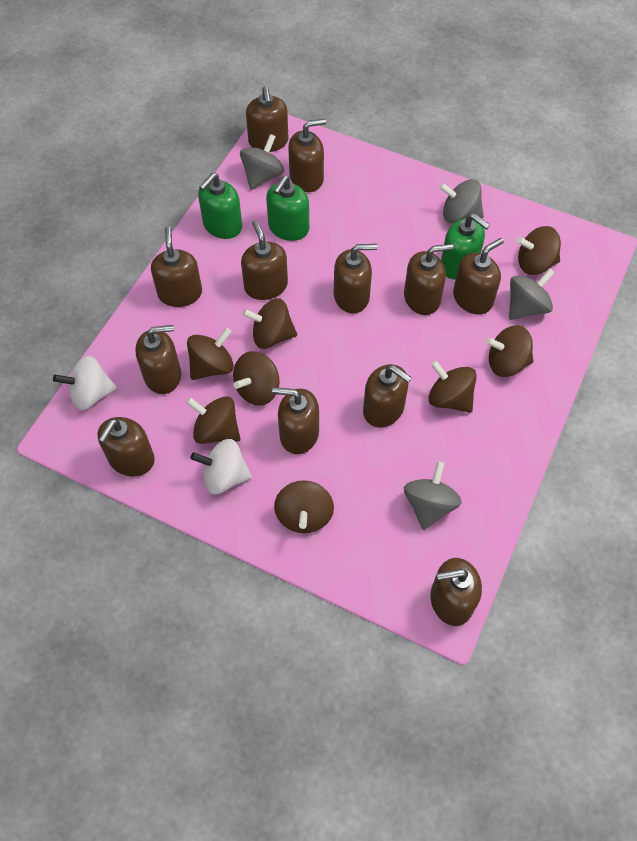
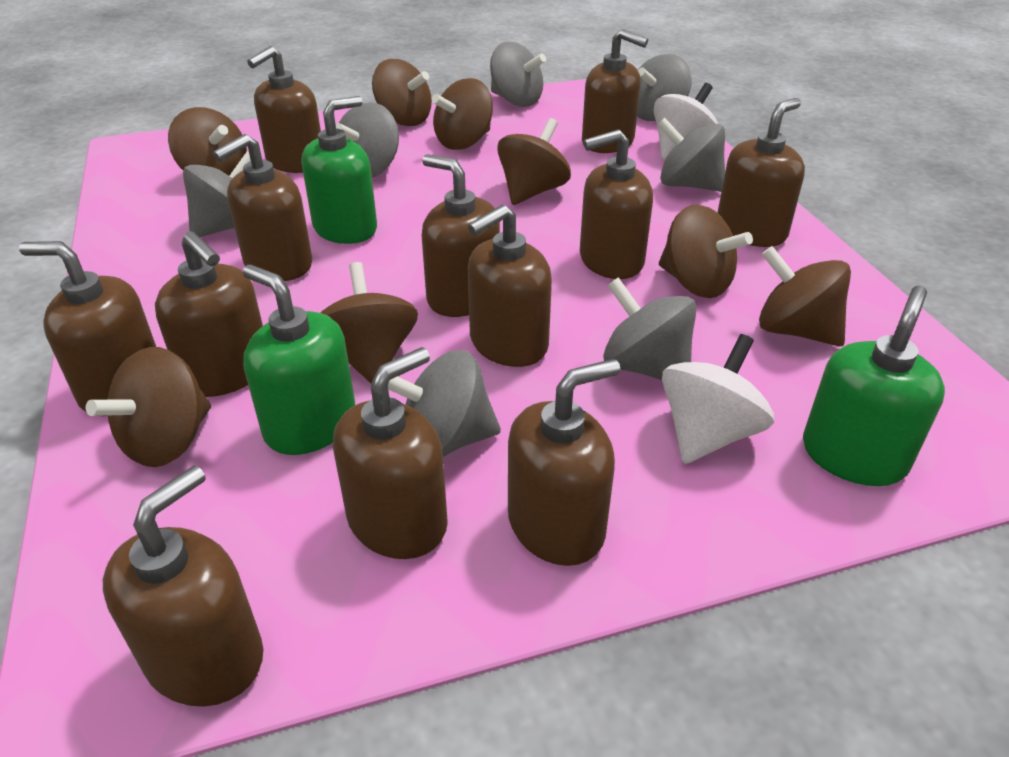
grey spinning top: 4 -> 7

